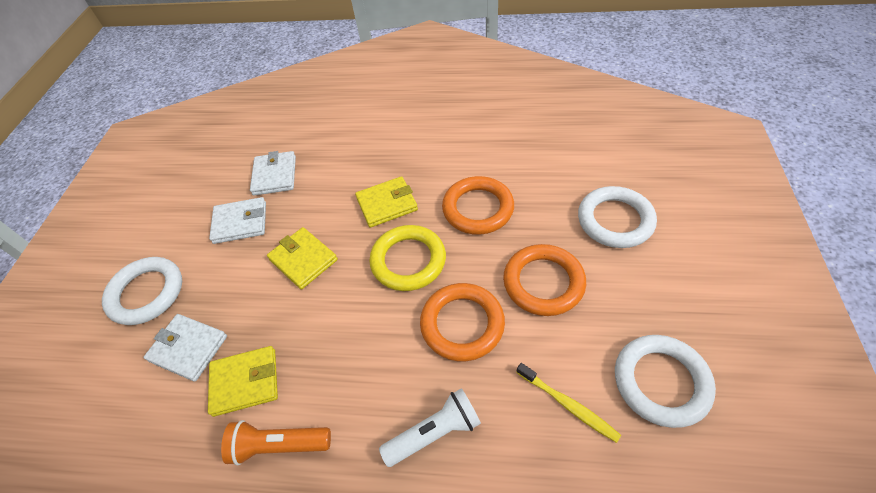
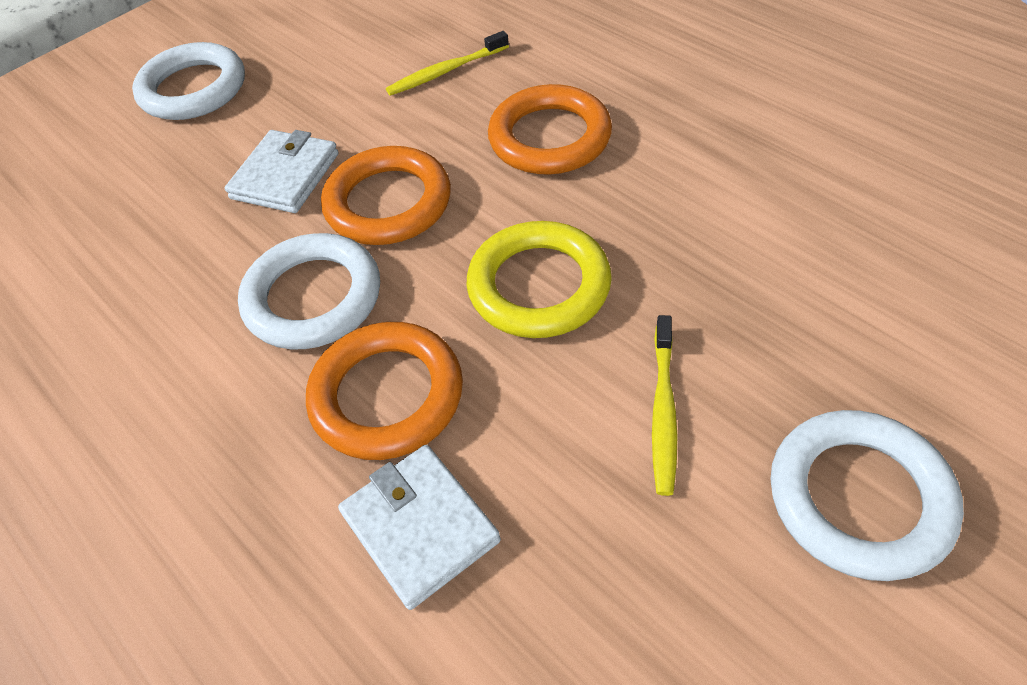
orange flashlight: 1 -> 0
white flashlight: 1 -> 0
white wallet: 3 -> 2
yellow toothbrush: 1 -> 2
yellow wallet: 3 -> 0

